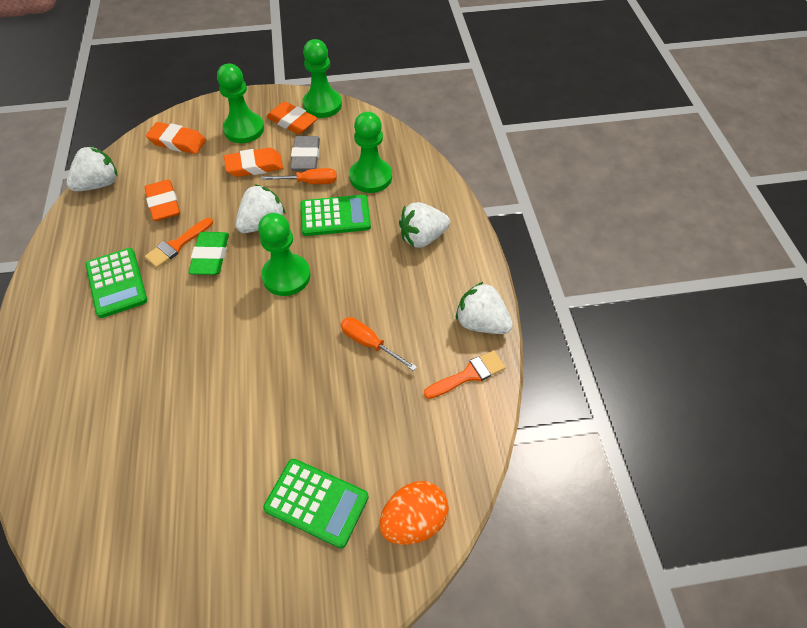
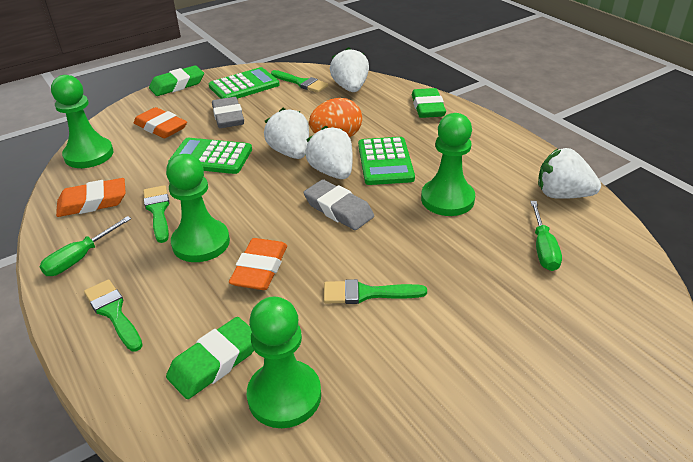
green brush: 0 -> 4
green eraser: 1 -> 3
green screwdriver: 0 -> 2
grey eraser: 1 -> 2
orange brush: 2 -> 0
orange eraser: 4 -> 3
orange screwdriver: 2 -> 0

